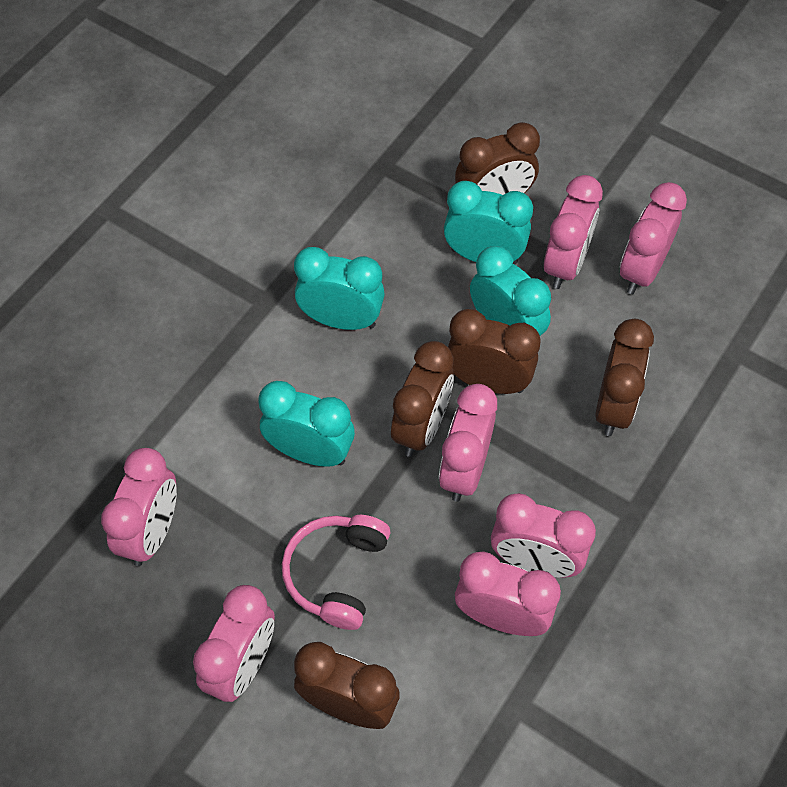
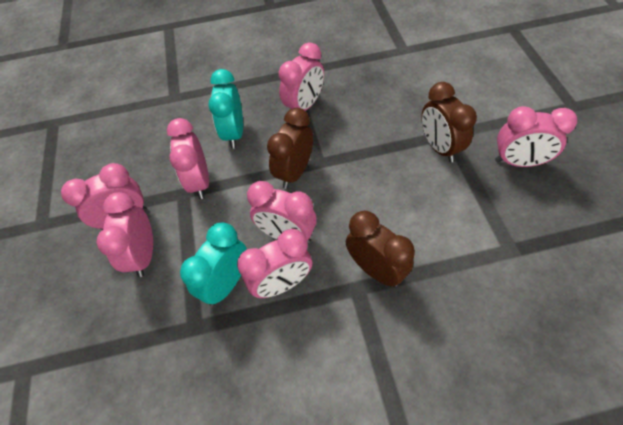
brown clock: 5 -> 3
pink headphones: 1 -> 0
turquoise clock: 4 -> 2

